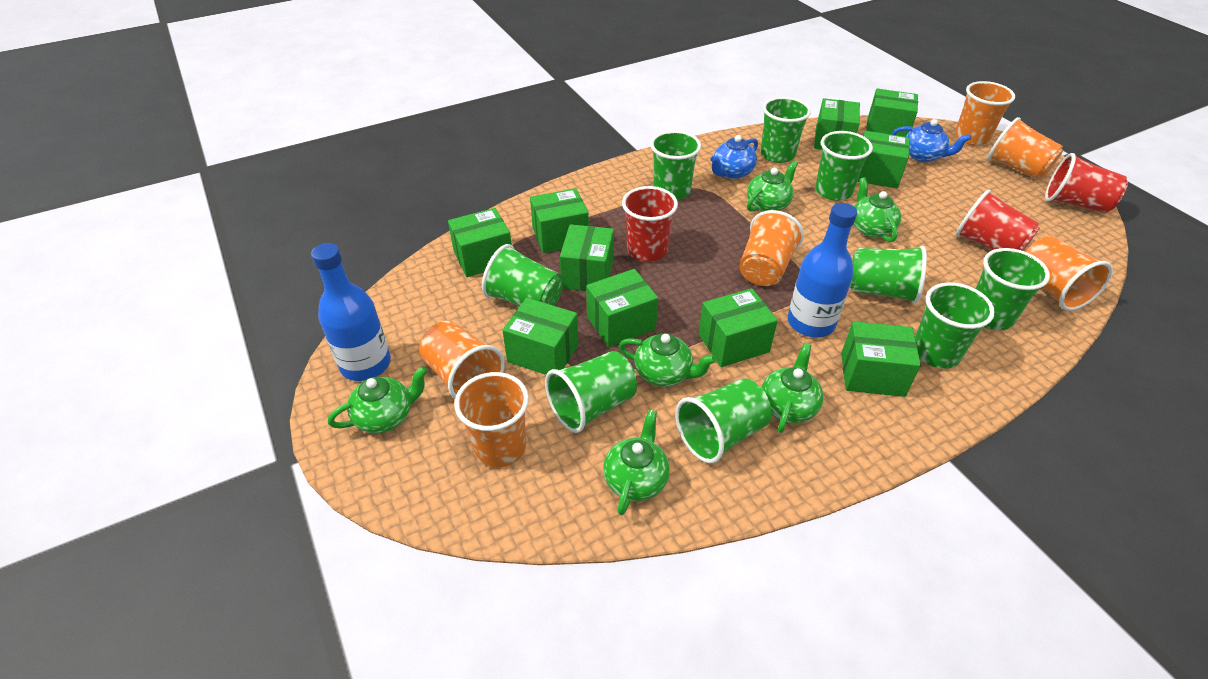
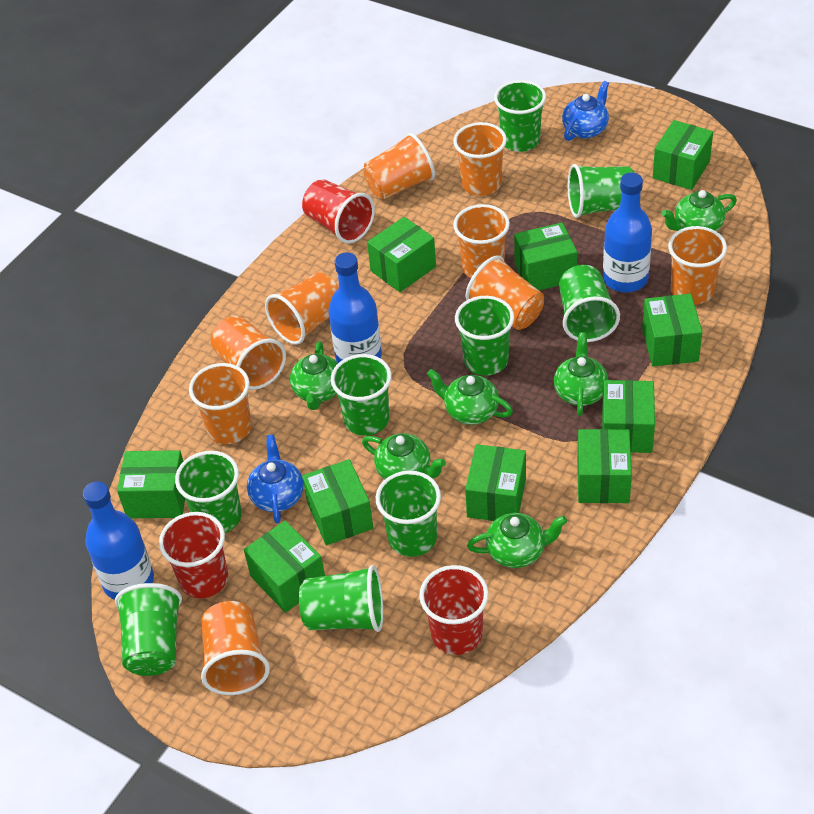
blue bottle: 2 -> 3
orange cup: 6 -> 9

